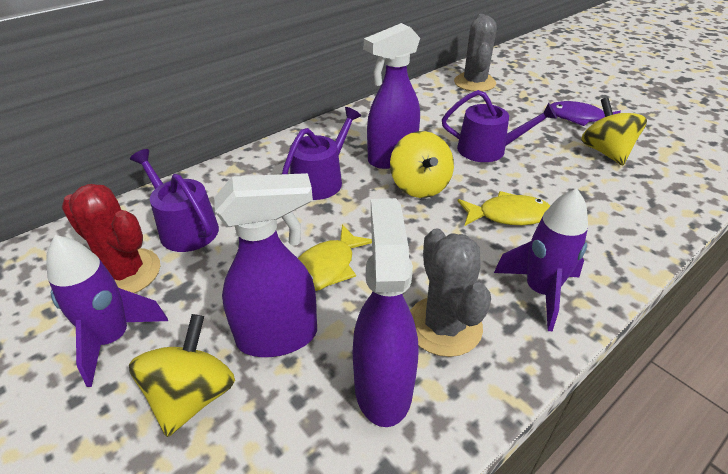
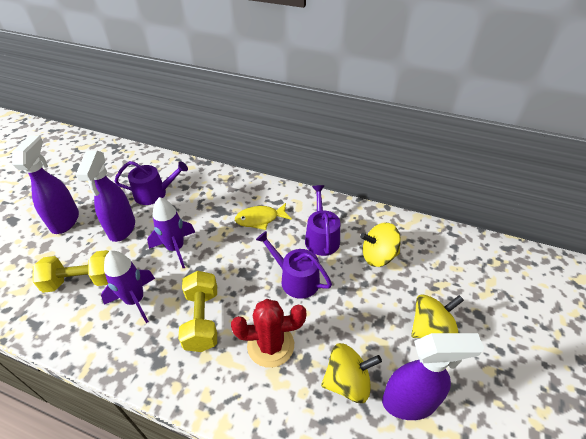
grey cactus: 2 -> 0
purple fish: 1 -> 0
yellow dumbbell: 0 -> 2
yellow fish: 2 -> 1

